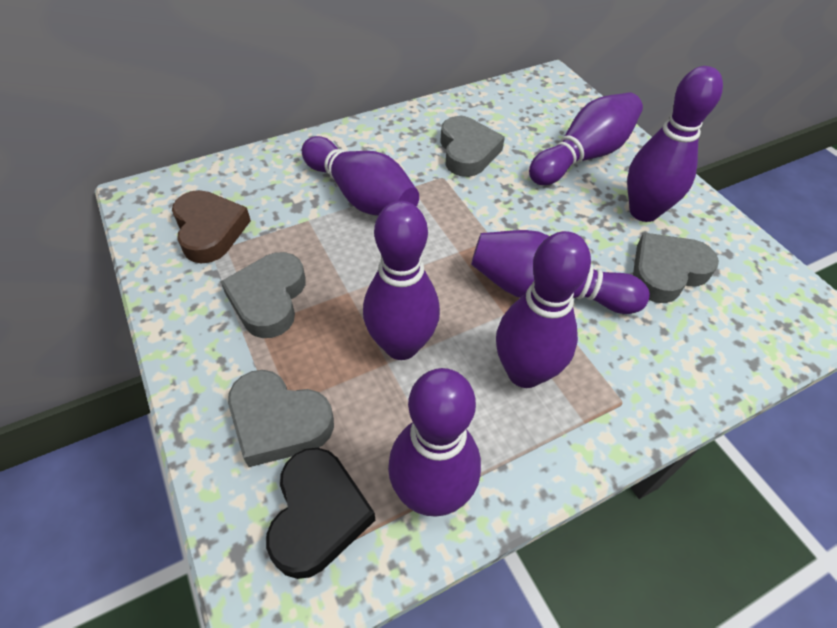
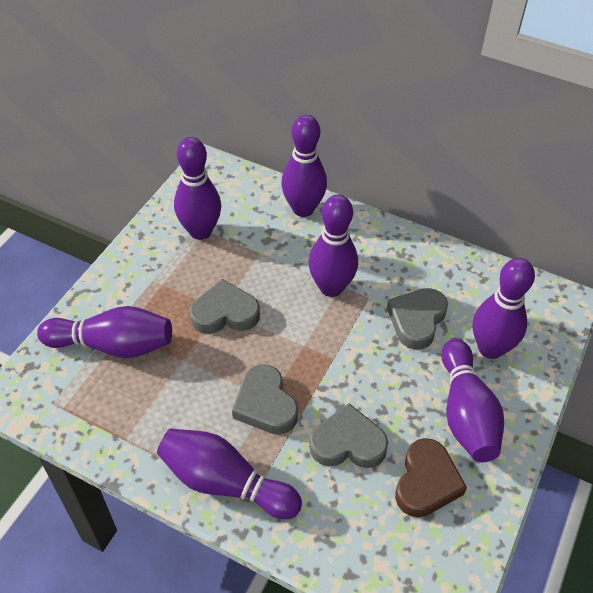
black heart: 1 -> 0

